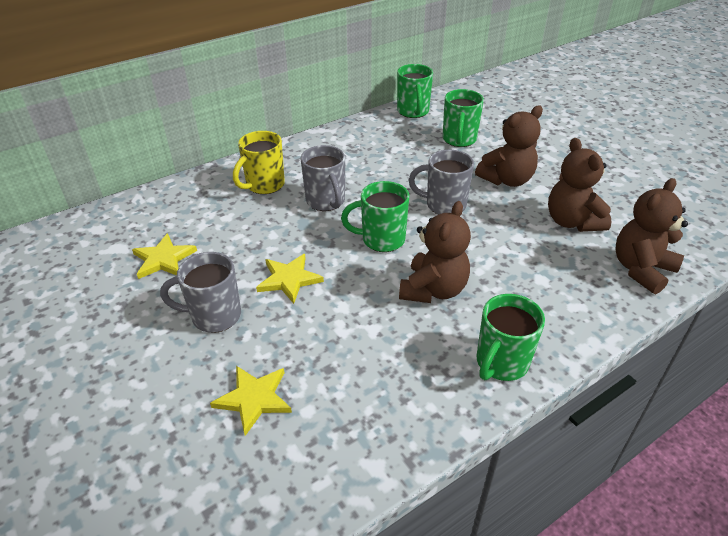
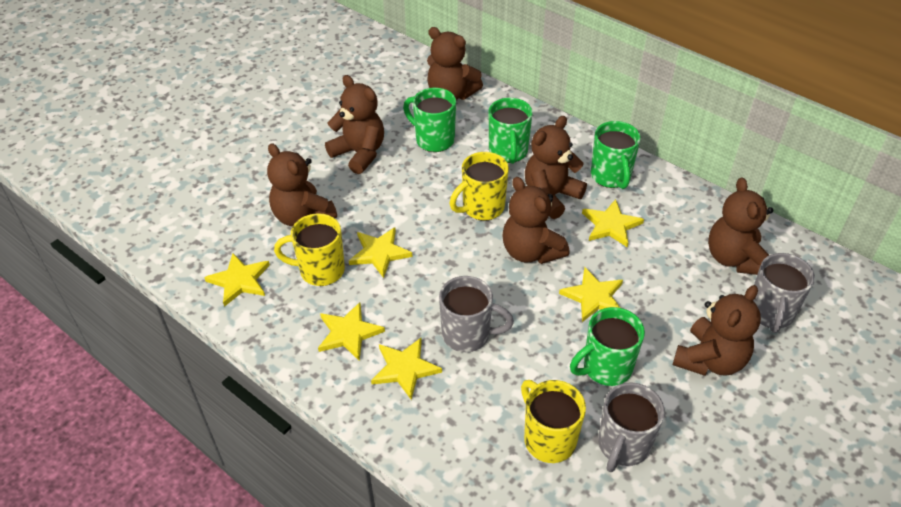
brown teddy bear: 4 -> 7
yellow mug: 1 -> 3
yellow star: 3 -> 6

